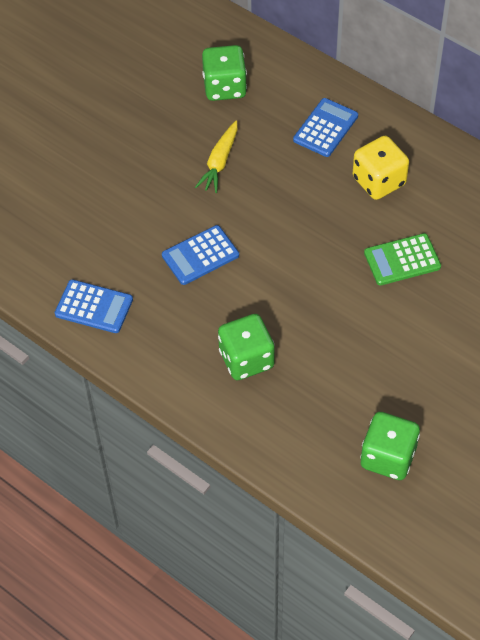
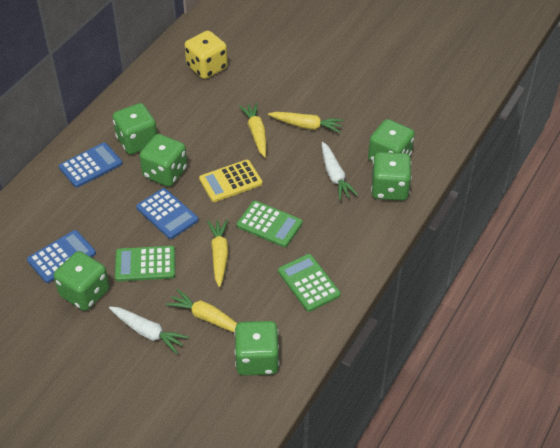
green calculator: 1 -> 3
green dice: 3 -> 6
white carrot: 0 -> 2
yellow calculator: 0 -> 1
yellow carrot: 1 -> 4

